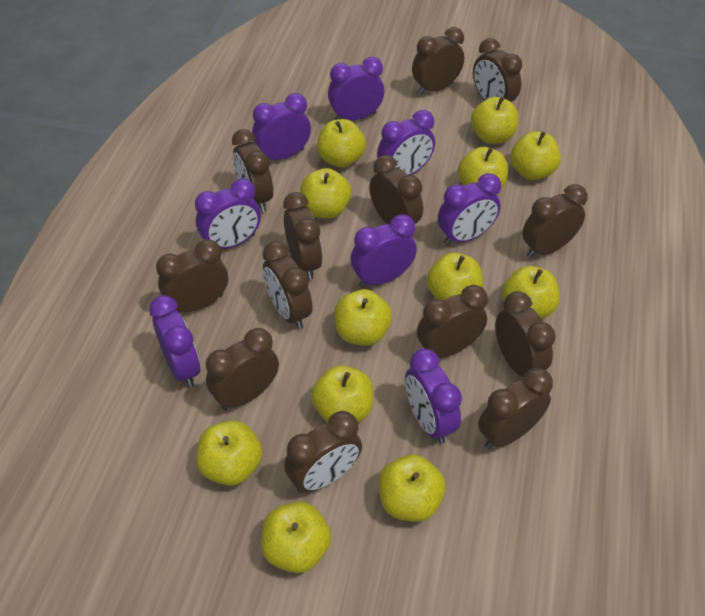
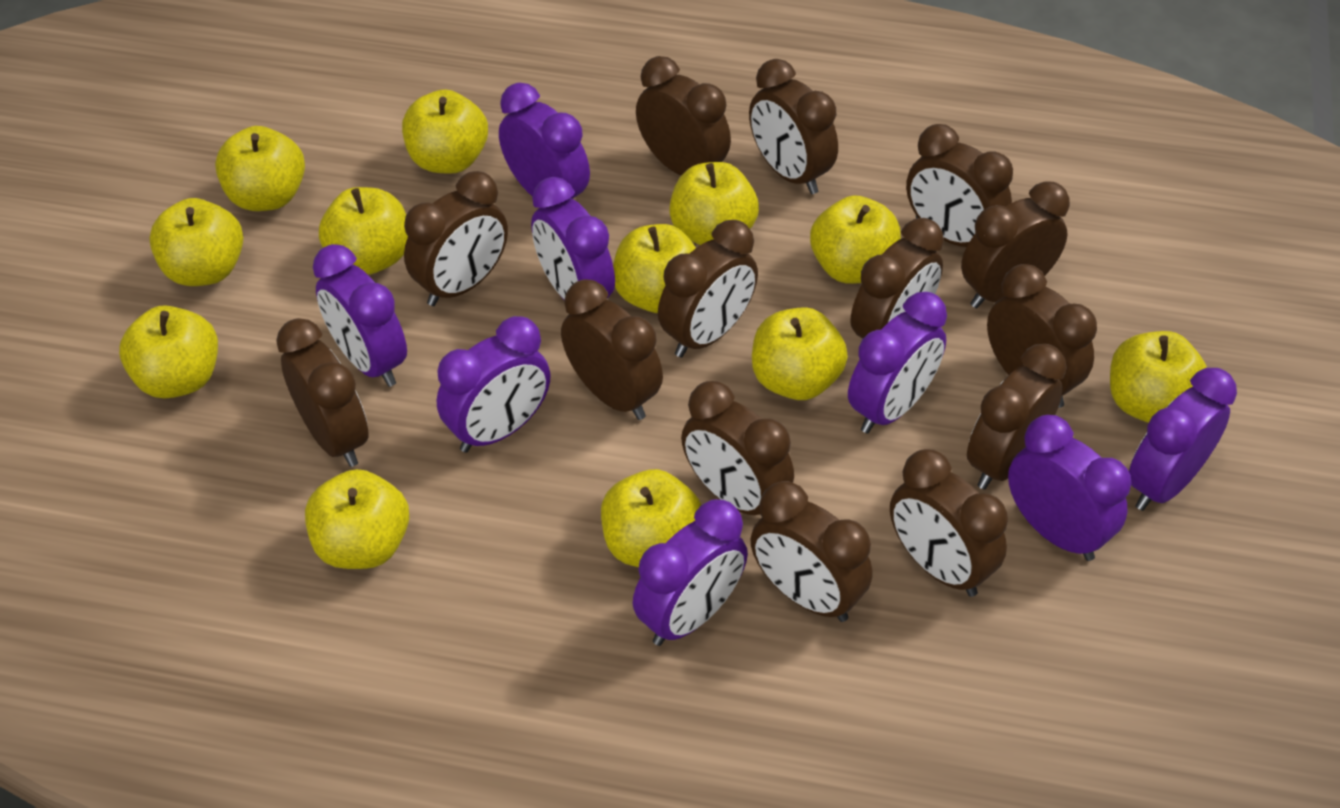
brown clock: 13 -> 14

